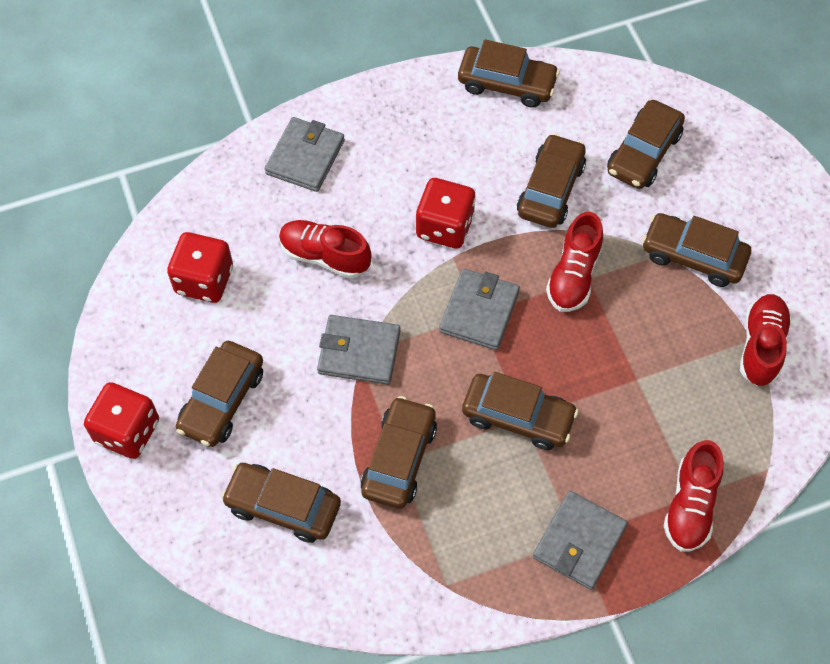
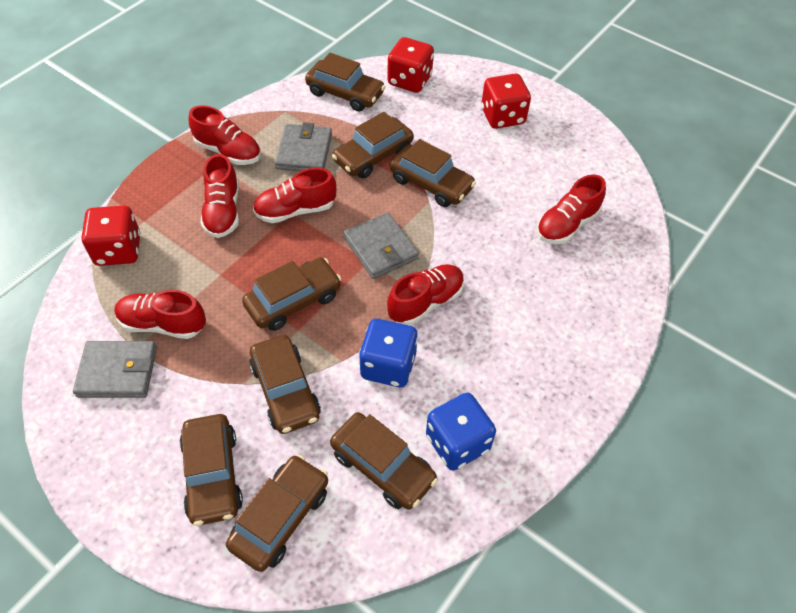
blue dice: 0 -> 2
grey wallet: 4 -> 3
red shoe: 4 -> 6

